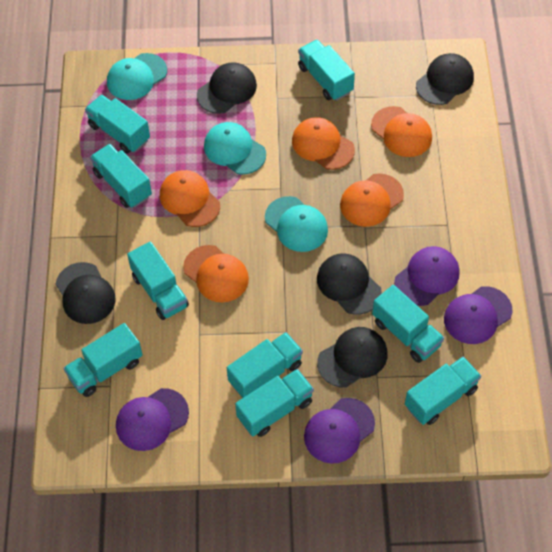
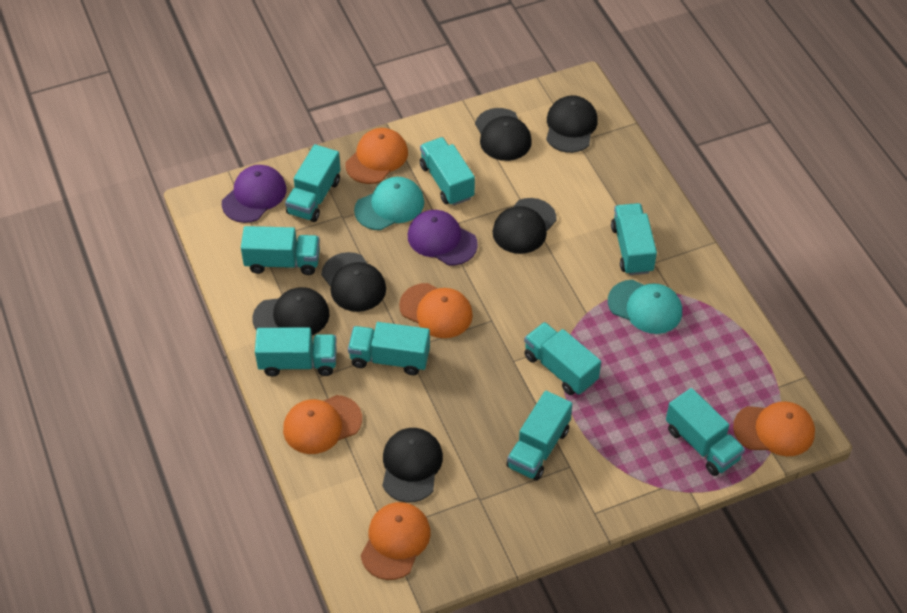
black cap: 5 -> 6
purple cap: 4 -> 2
turquoise cap: 3 -> 2

